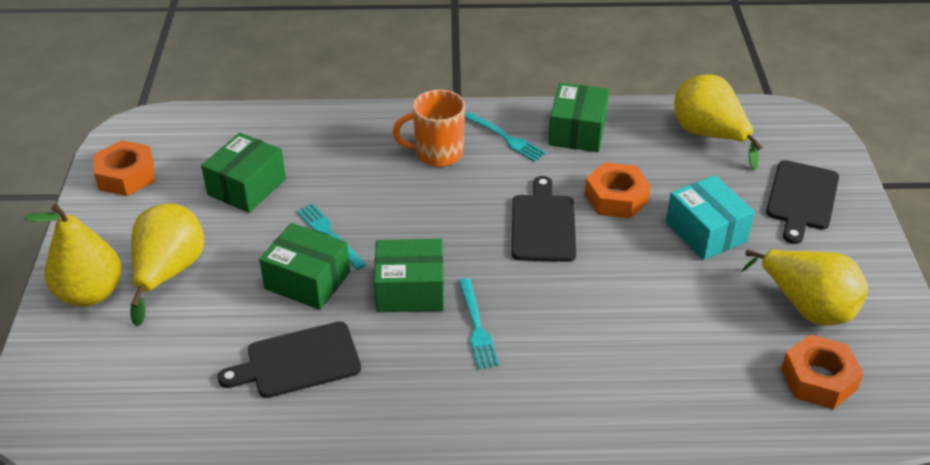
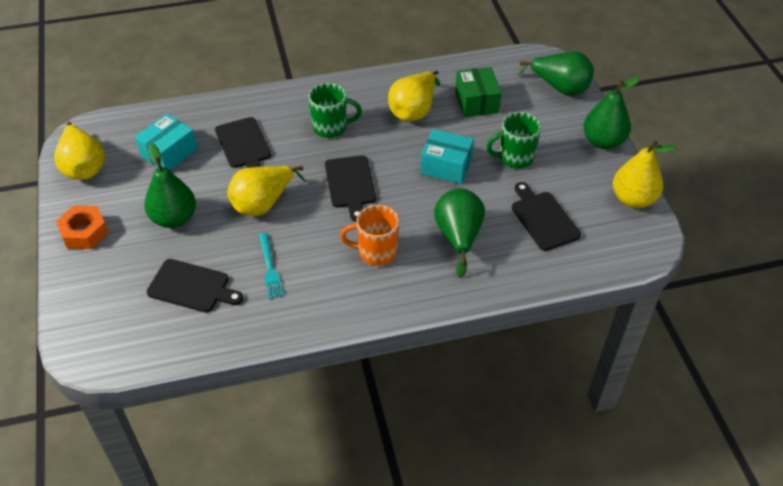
black cutting board: 3 -> 4
green box: 4 -> 1
green mug: 0 -> 2
green pear: 0 -> 4
orange nut: 3 -> 1
turquoise box: 1 -> 2
turquoise fork: 3 -> 1

